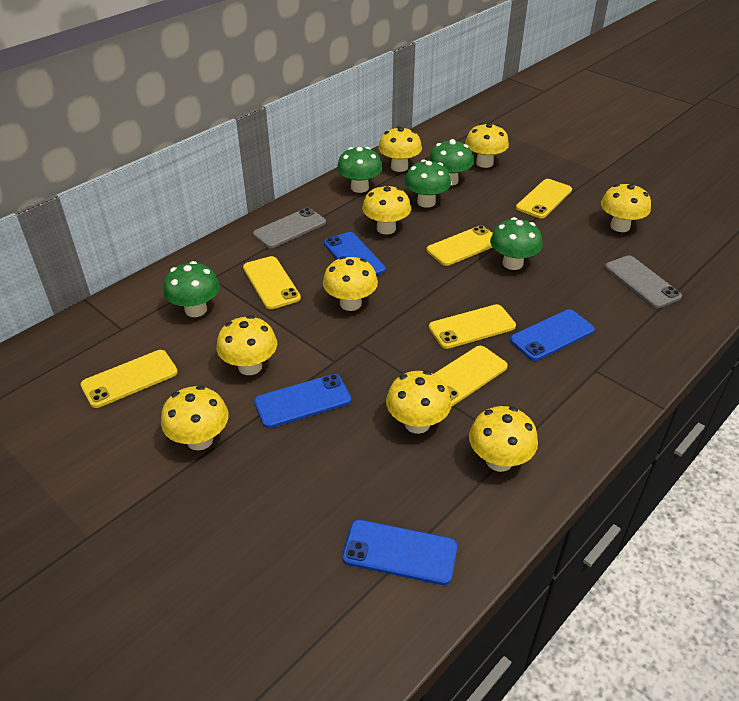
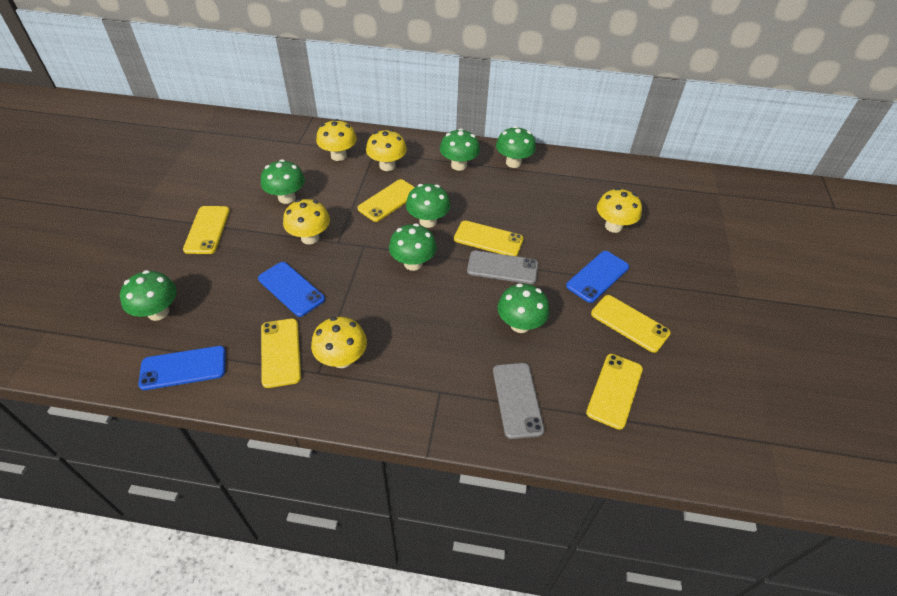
blue phone: 4 -> 3
green mushroom: 5 -> 7
yellow mushroom: 9 -> 5

